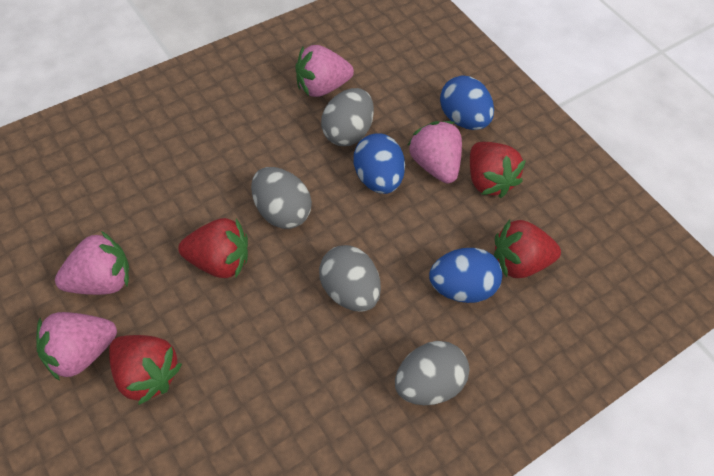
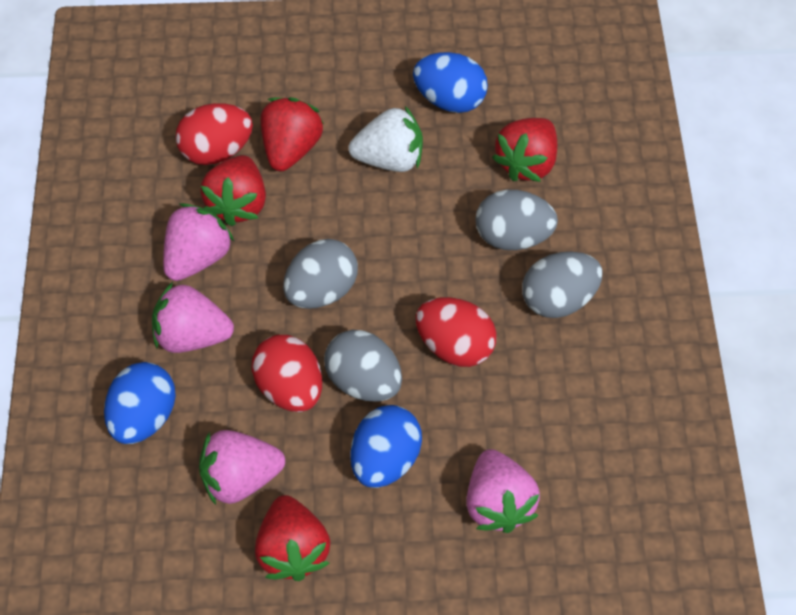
red egg: 0 -> 3
white strawberry: 0 -> 1

